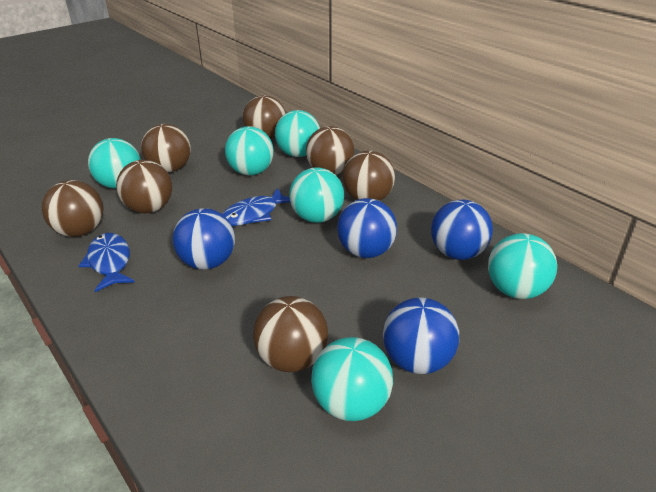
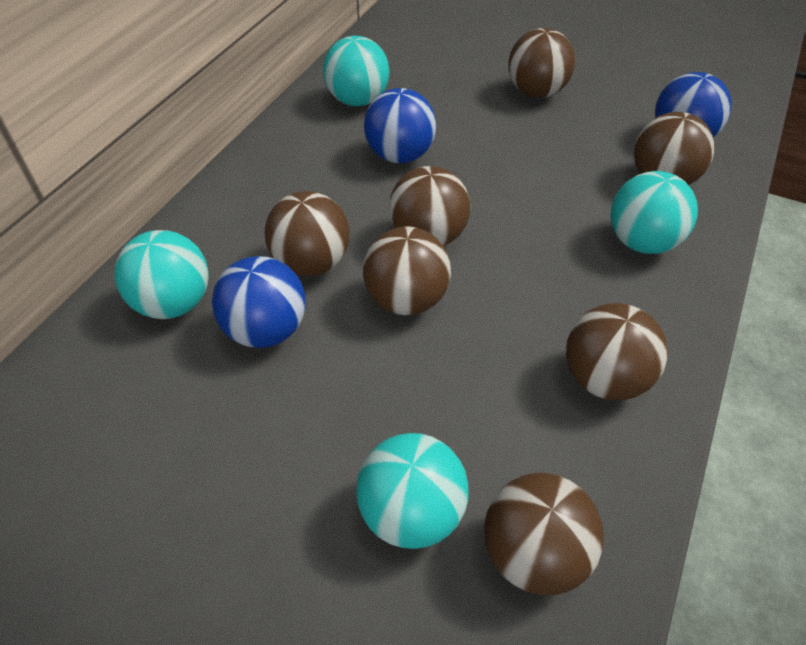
blue ball: 4 -> 3
blue fish: 2 -> 0
turquoise ball: 6 -> 4

